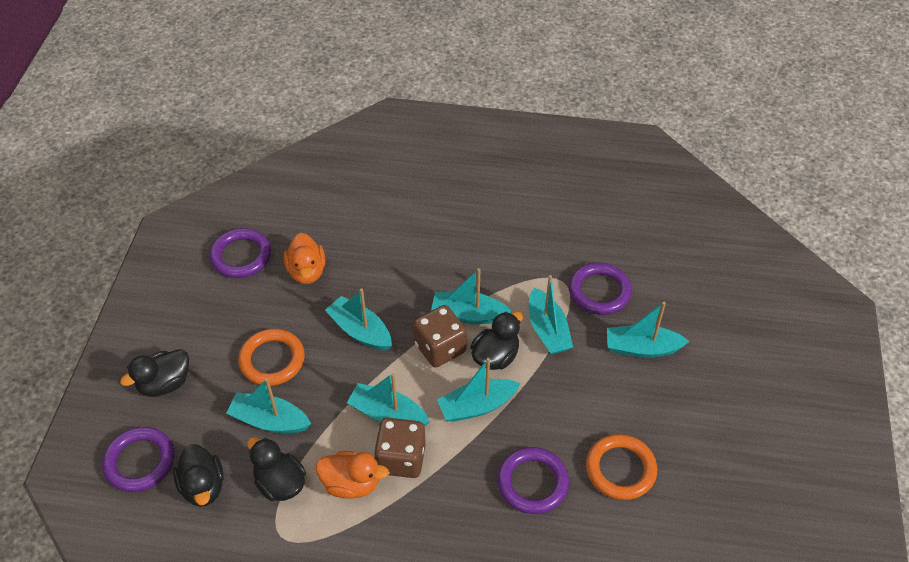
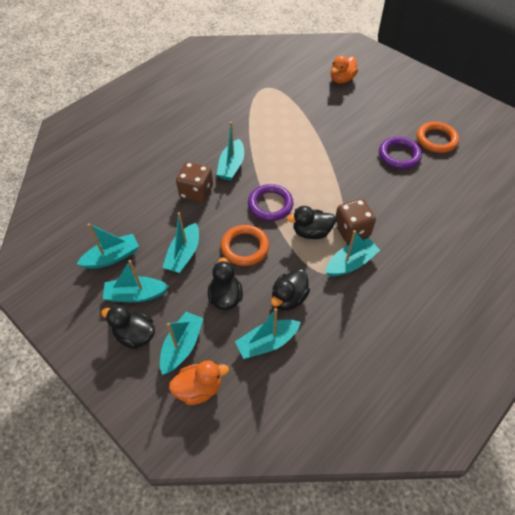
purple ring: 4 -> 2

